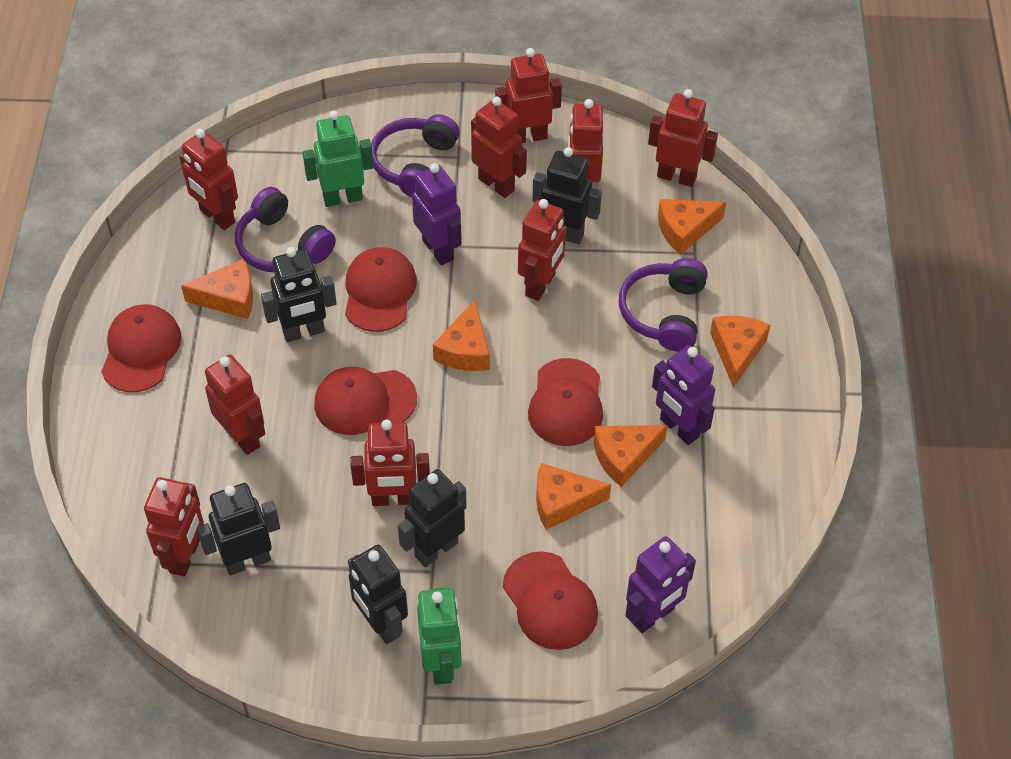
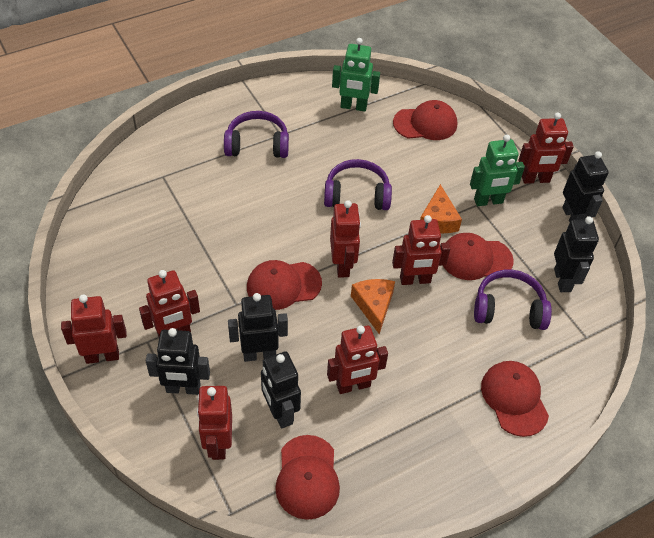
orange cheese: 6 -> 2
purple robot: 3 -> 0
red robot: 9 -> 7

